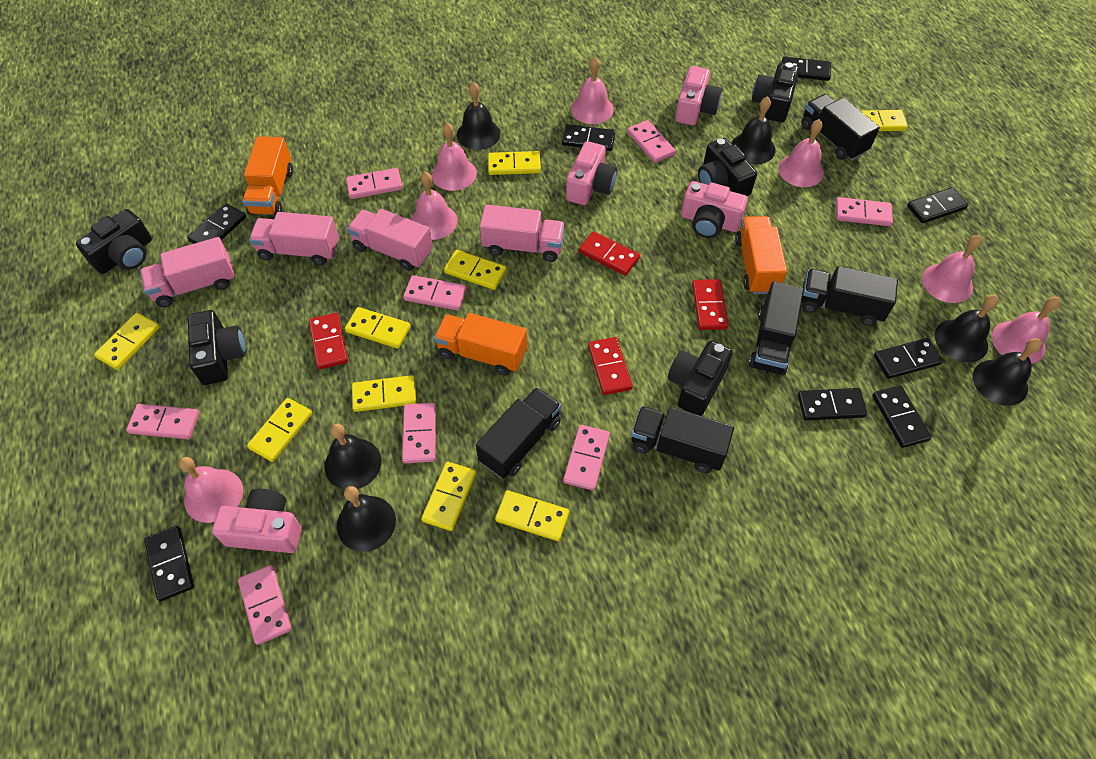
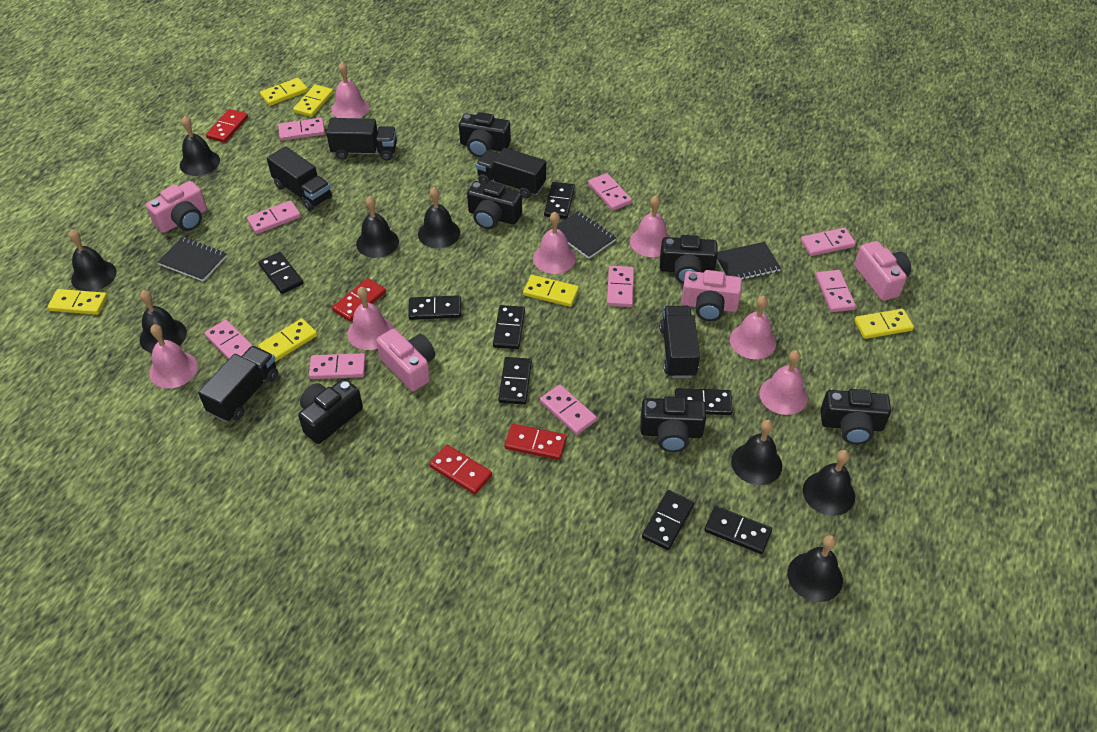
black bell: 6 -> 8
black camera: 5 -> 6
black notebook: 0 -> 3
orange truck: 3 -> 0
pink domino: 8 -> 9
pink truck: 4 -> 0
yellow domino: 9 -> 6

